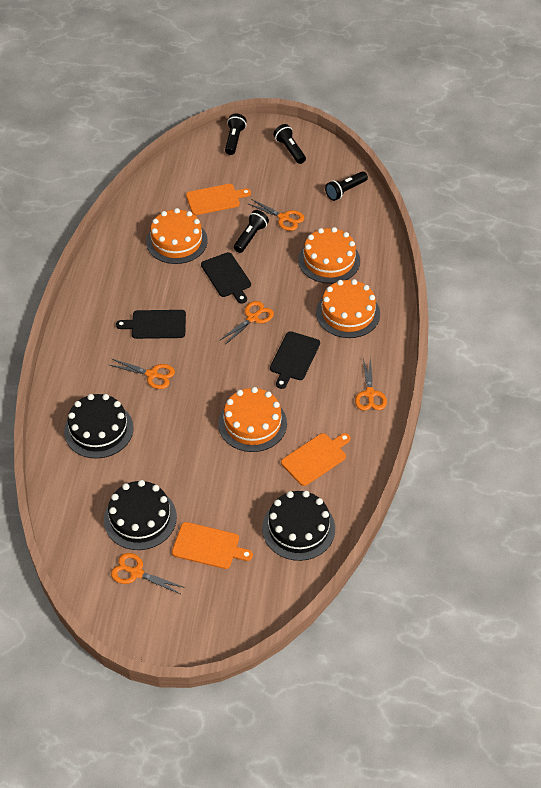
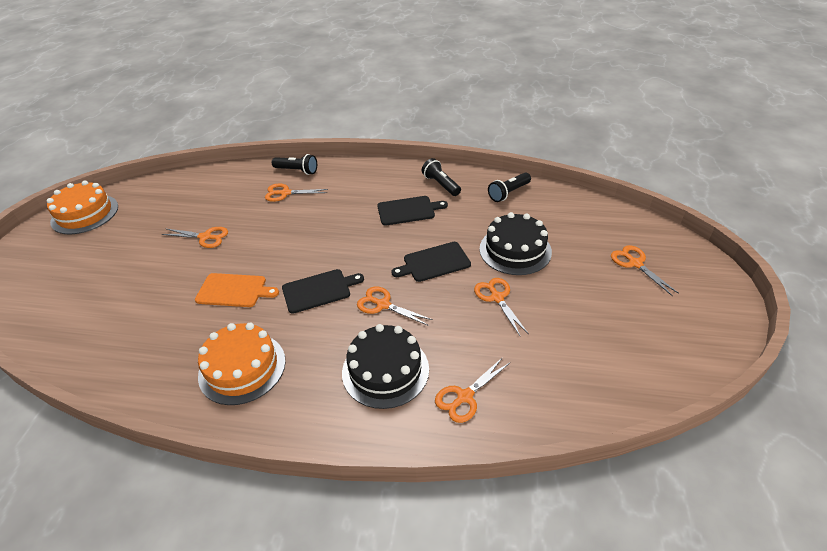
black cake: 3 -> 2
black flashlight: 4 -> 3
orange cake: 4 -> 2
orange cutting board: 3 -> 1
orange scissors: 5 -> 6

